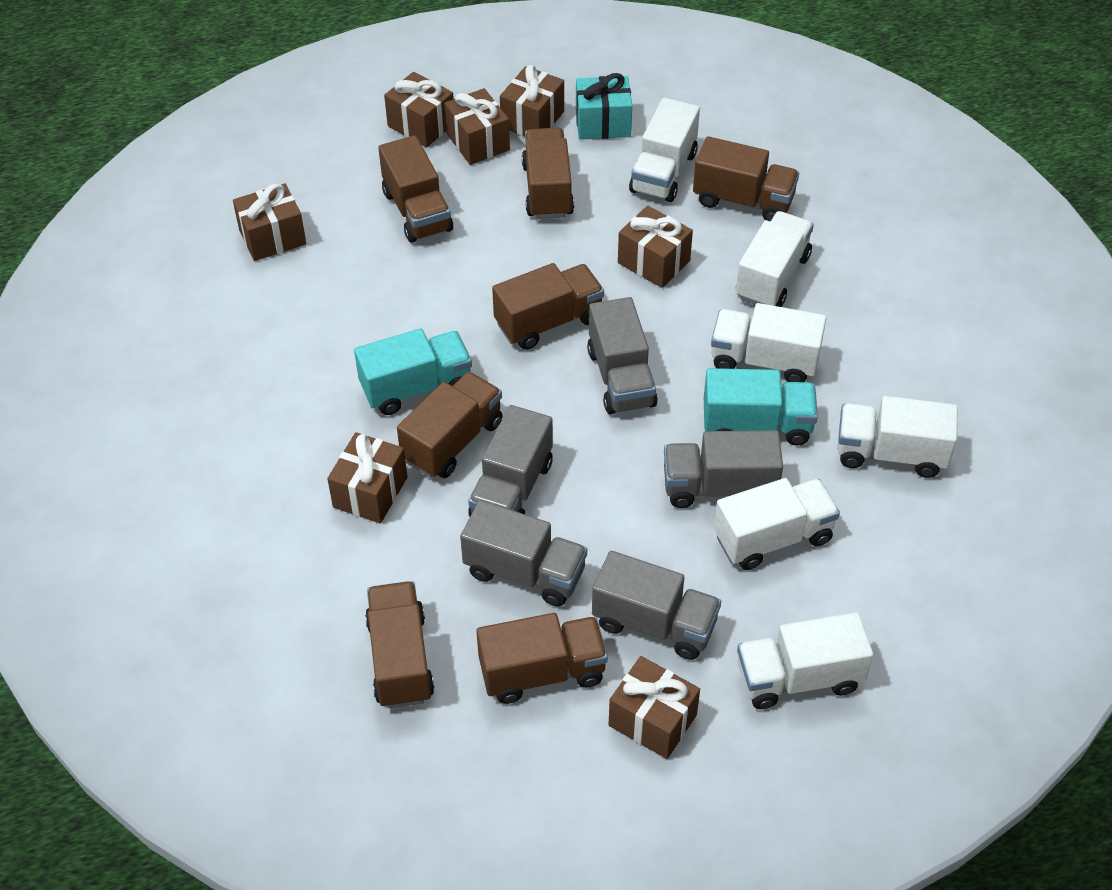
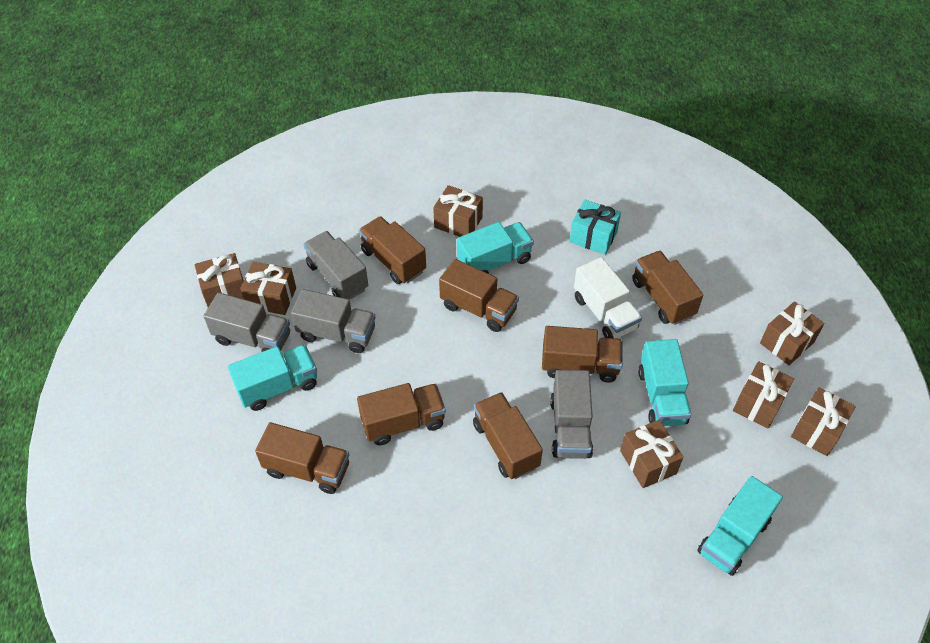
grey truck: 5 -> 4
turquoise truck: 2 -> 4
white truck: 6 -> 1

